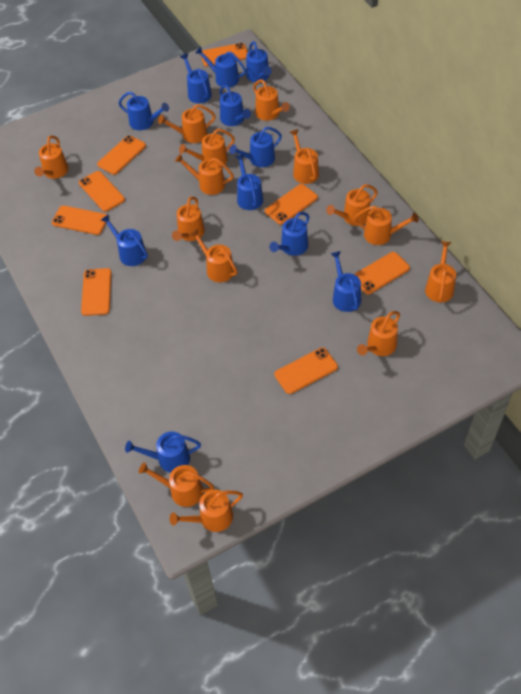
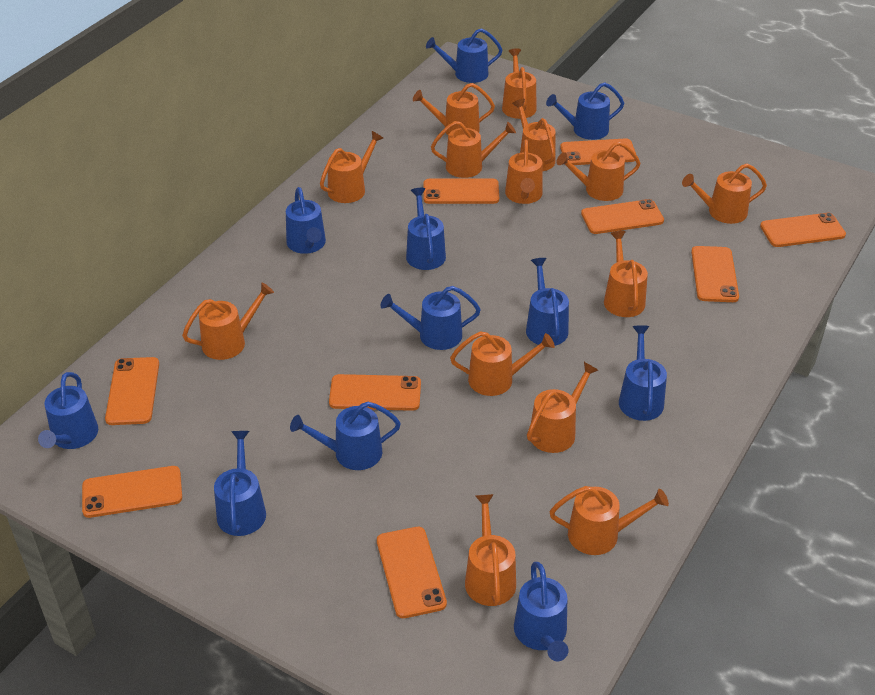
orange phone: 8 -> 9

